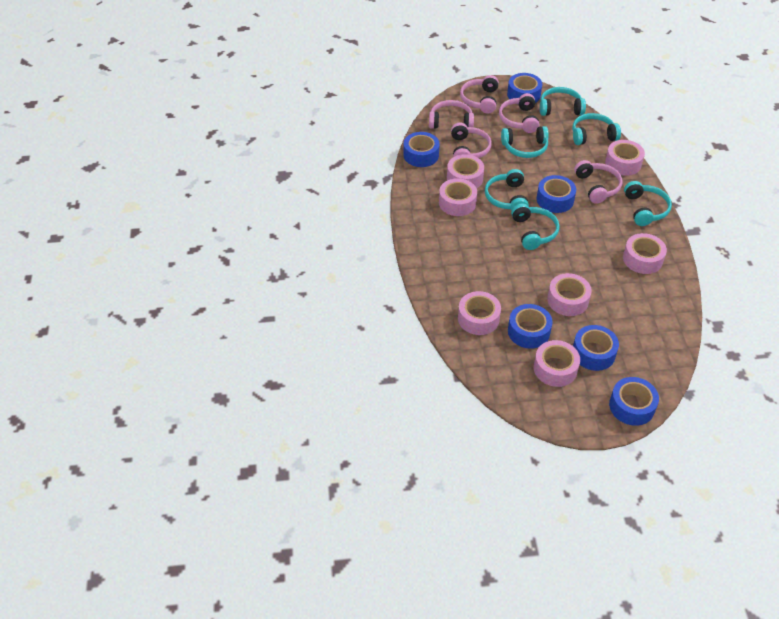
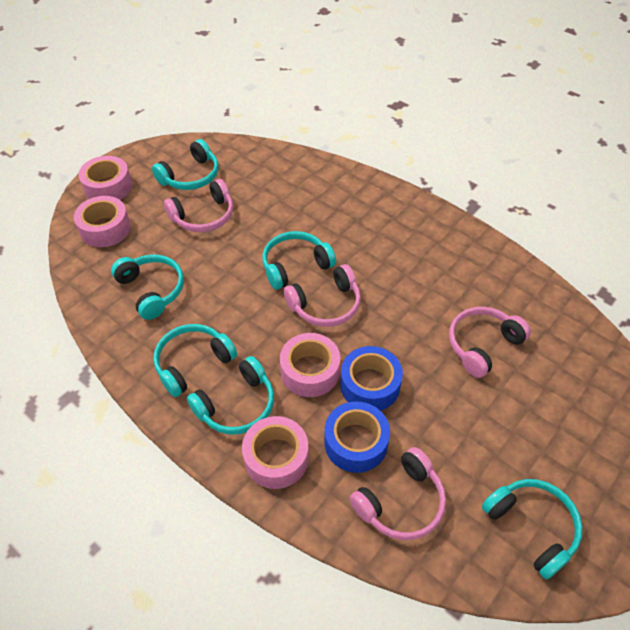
blue tape: 6 -> 2
pink headphones: 5 -> 4
pink tape: 7 -> 4

